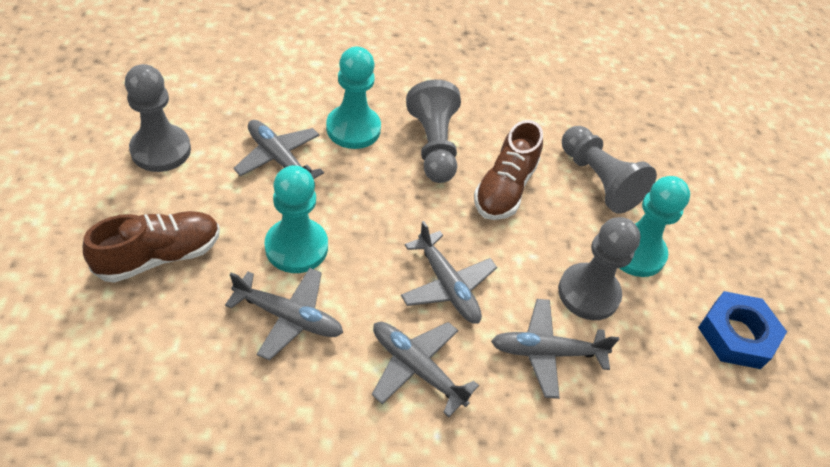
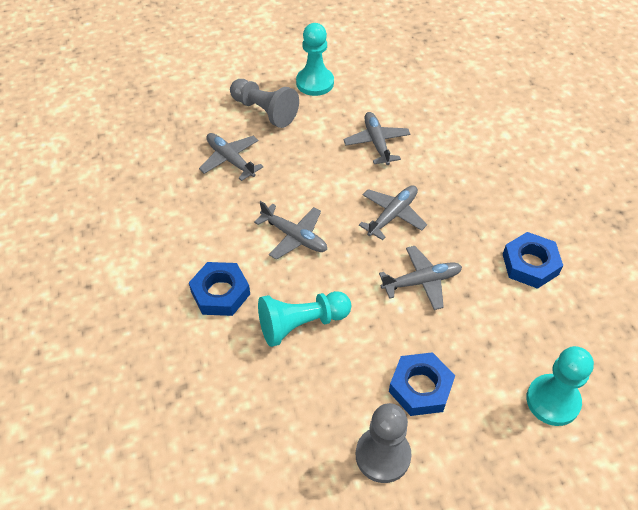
blue nut: 1 -> 3
brown shoe: 2 -> 0
grey pawn: 4 -> 2

